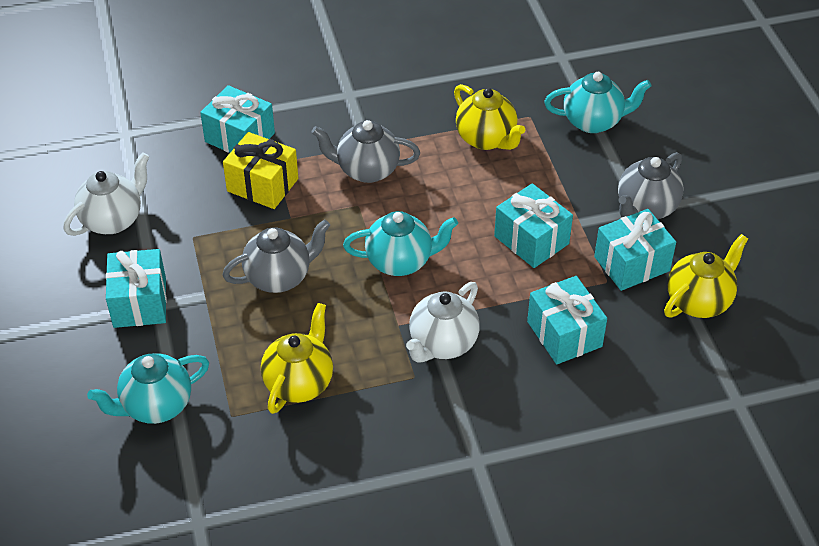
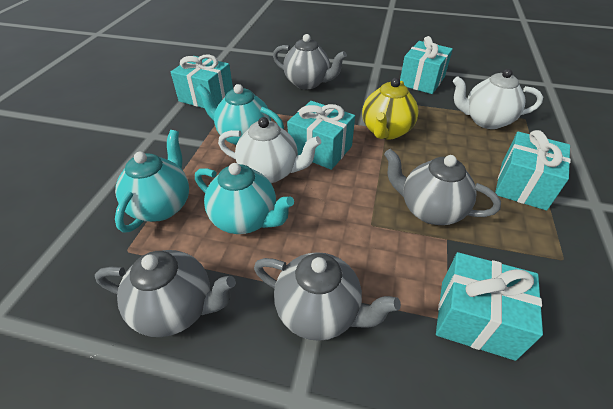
grey teapot: 3 -> 4
yellow gift: 1 -> 0
yellow teapot: 3 -> 1

